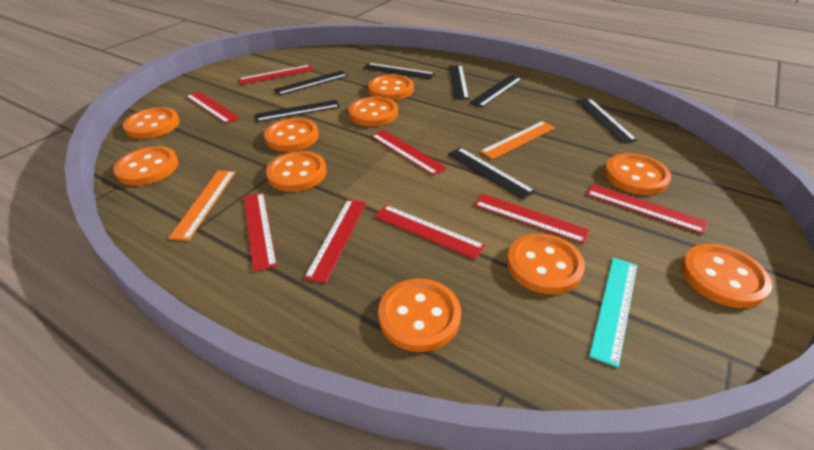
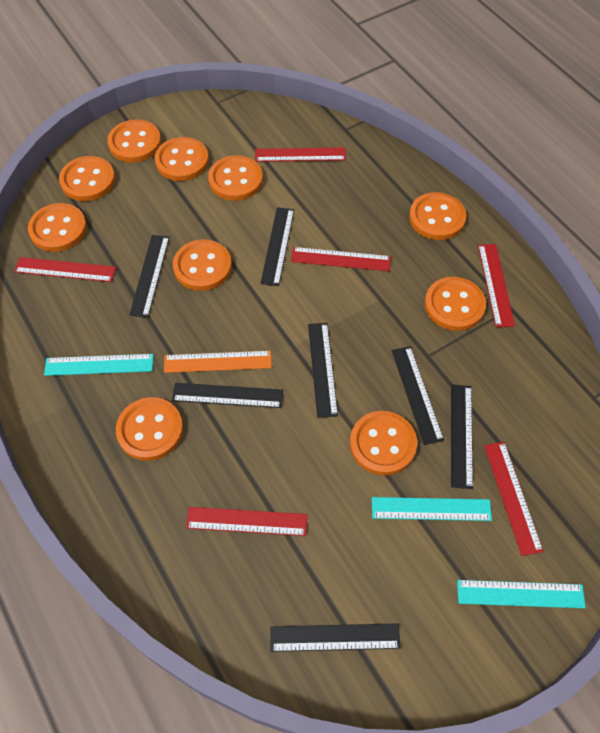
orange ruler: 2 -> 1
red ruler: 8 -> 6
turquoise ruler: 1 -> 3

